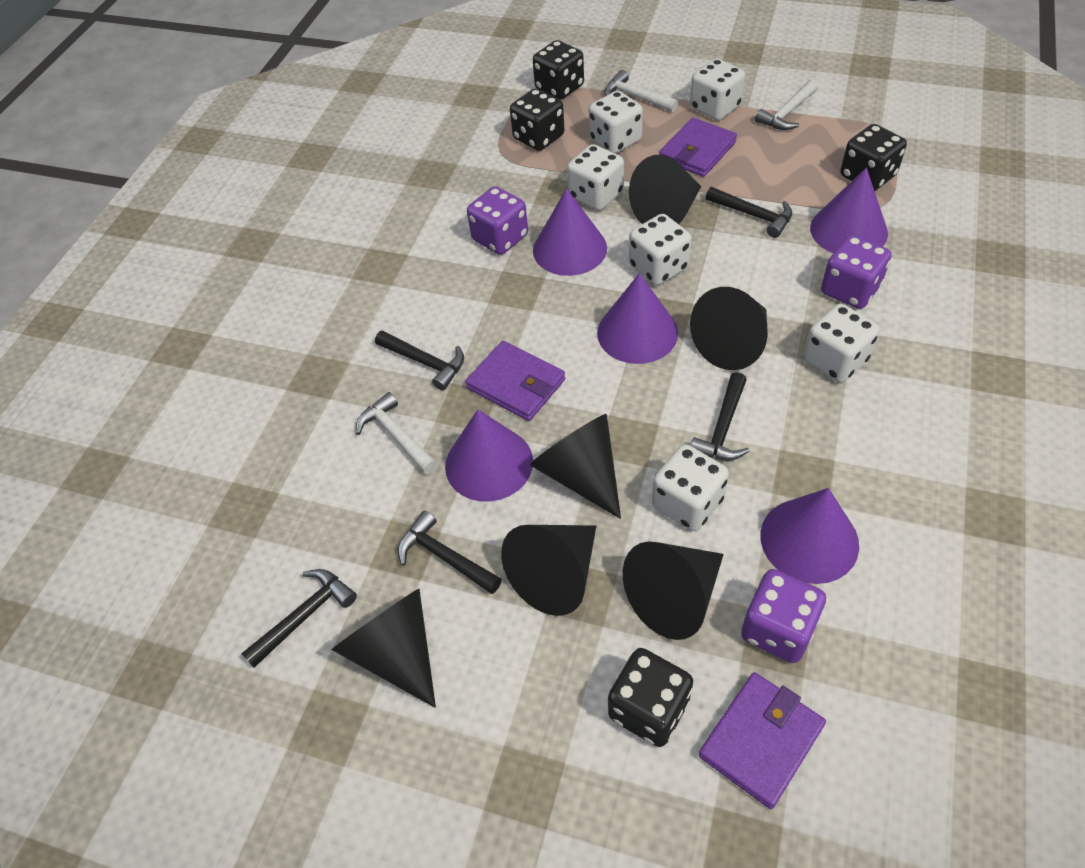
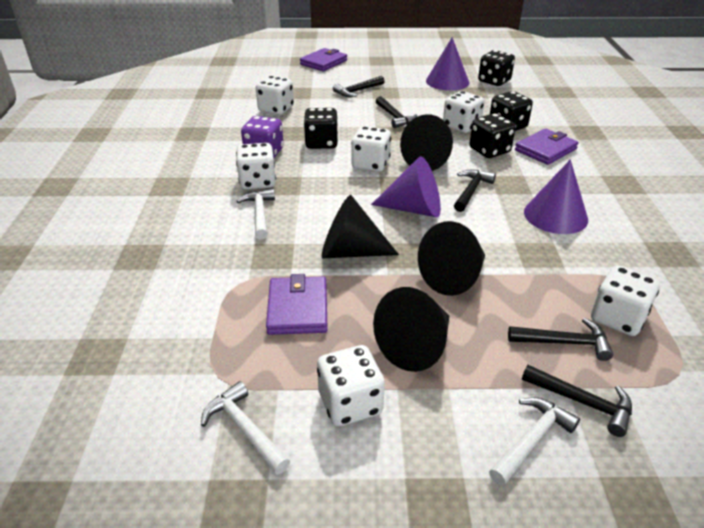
black cone: 6 -> 4
purple cone: 5 -> 3
purple dice: 3 -> 1

